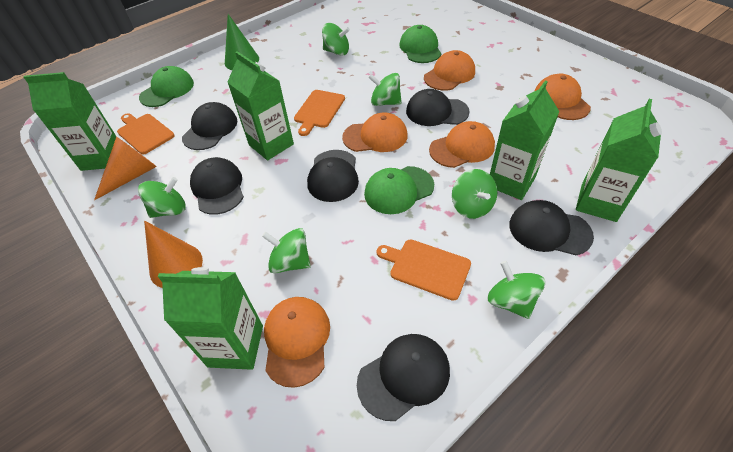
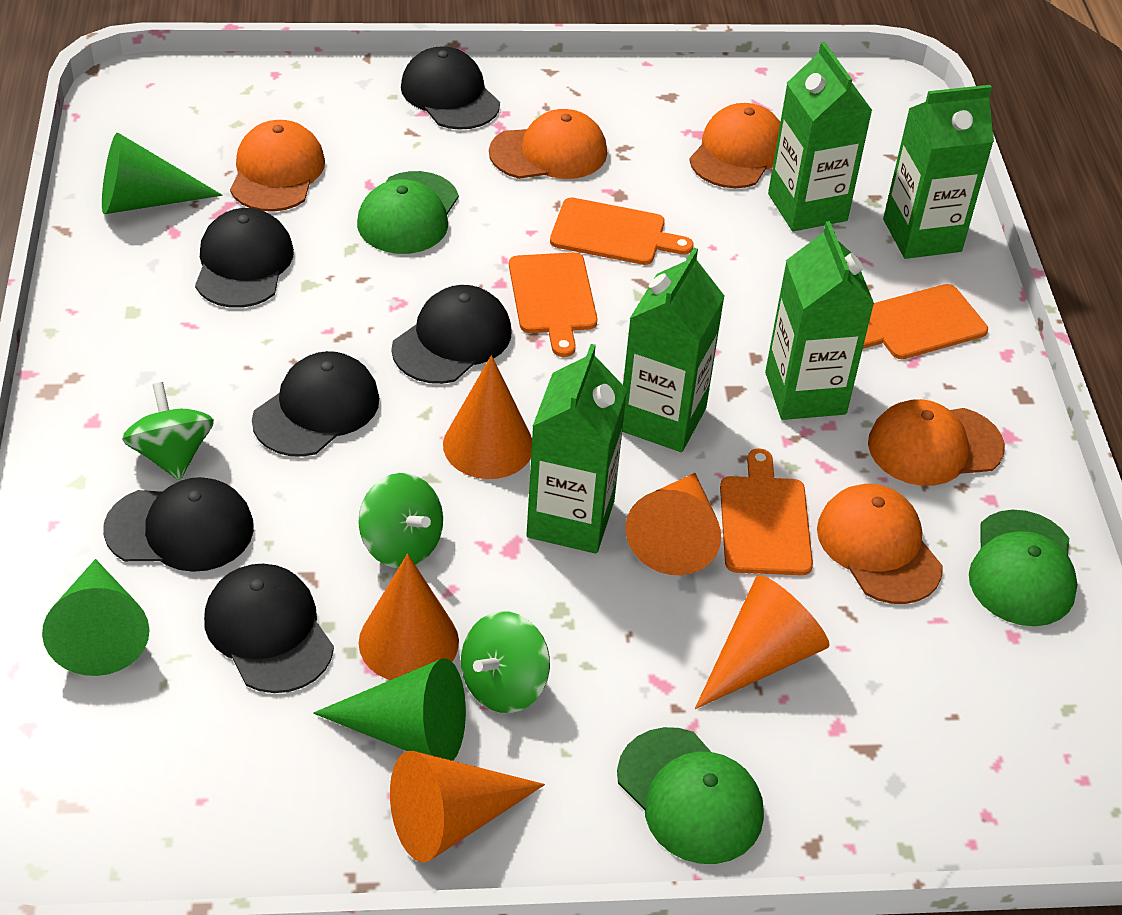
green cone: 1 -> 3
green spinning top: 6 -> 3
orange cone: 2 -> 5
orange cutting board: 3 -> 4

